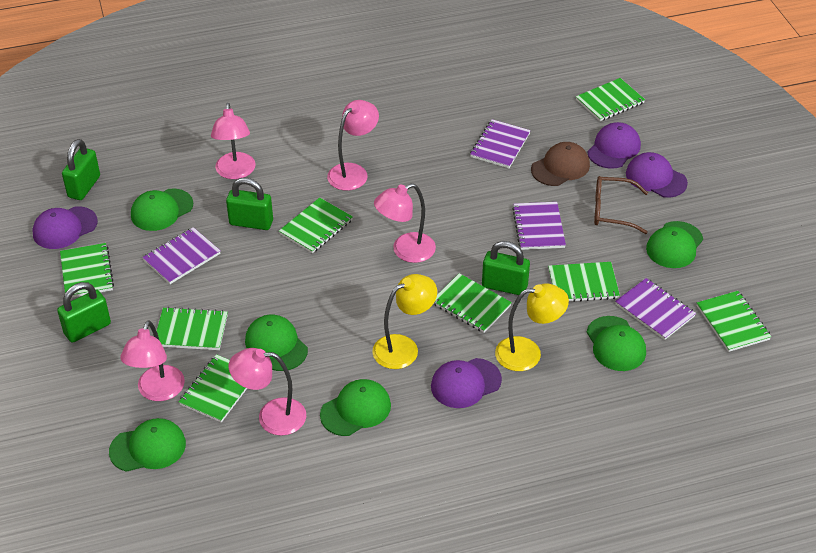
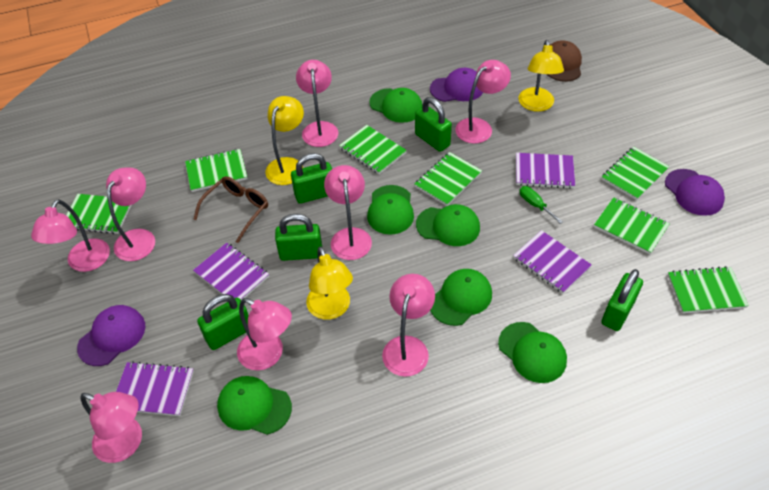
green notebook: 8 -> 7
green padlock: 4 -> 5
green screwdriver: 0 -> 1
pink lamp: 5 -> 8
purple cap: 4 -> 3
yellow lamp: 2 -> 3

